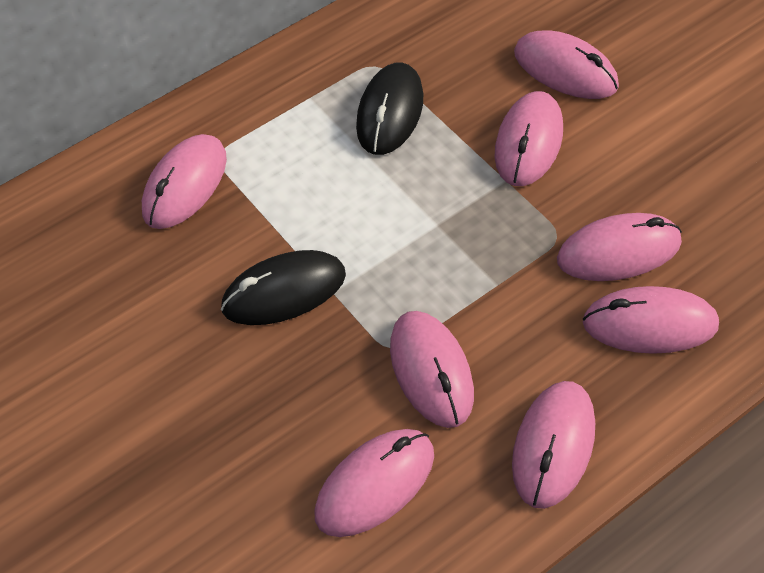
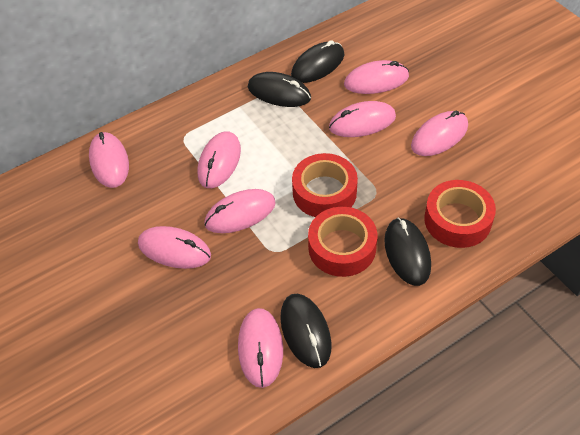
black mouse: 2 -> 4
red tape: 0 -> 3

